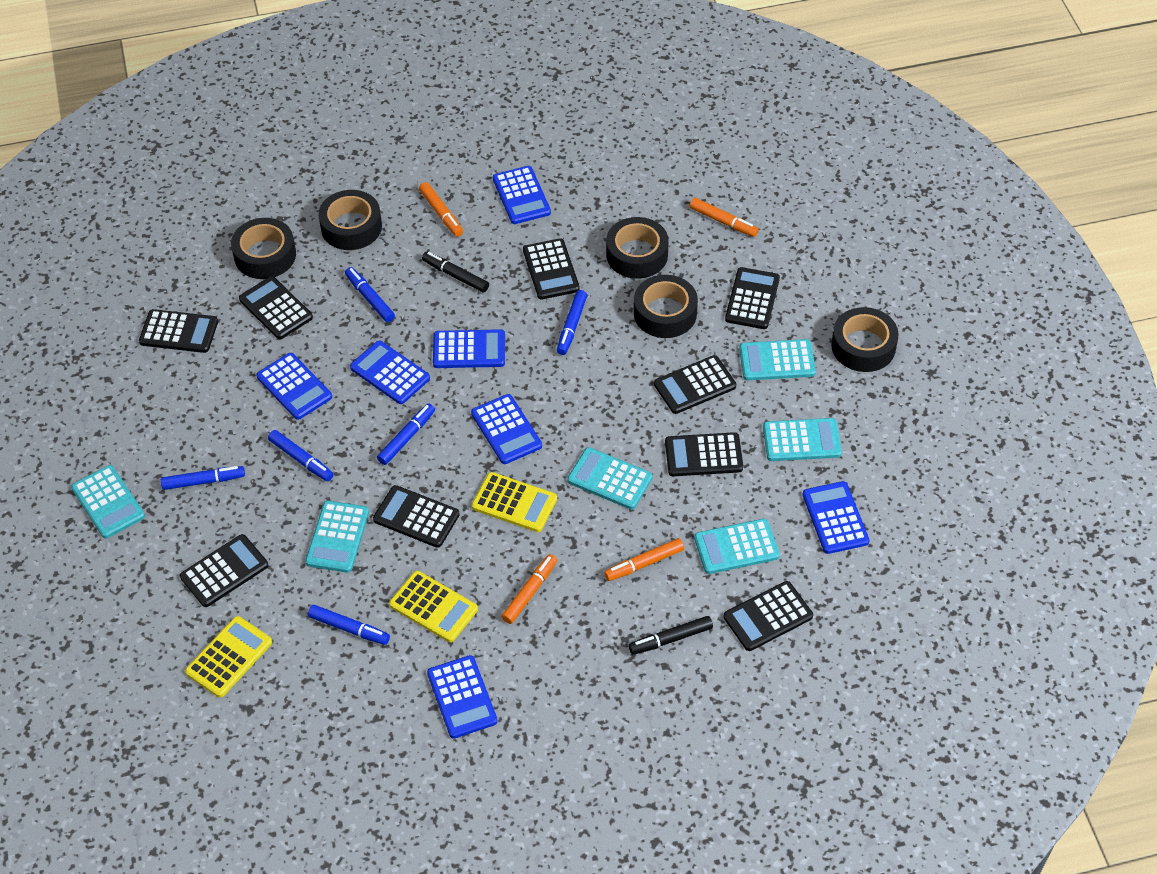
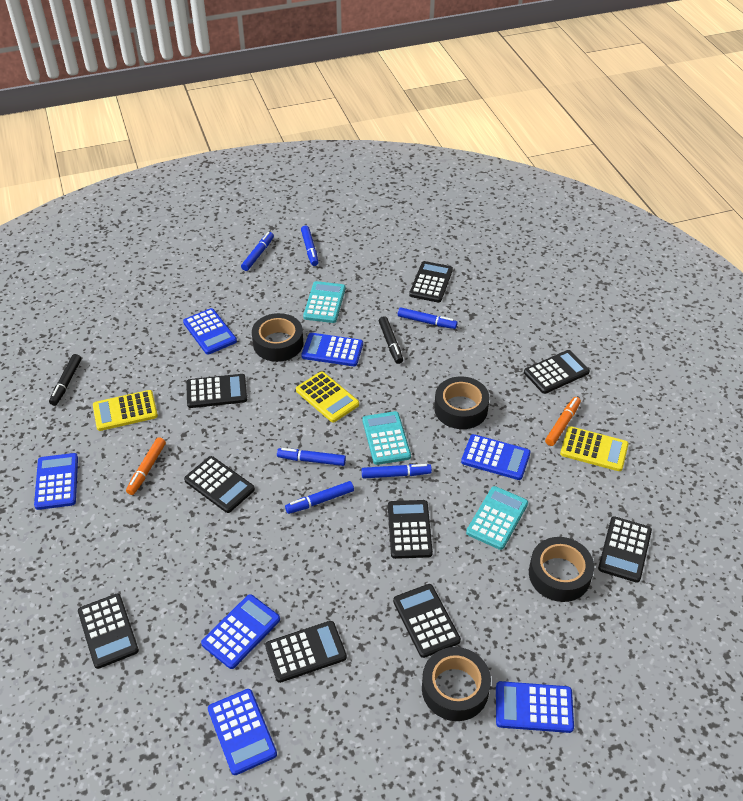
black tape: 5 -> 4
orange marker: 4 -> 2
turquoise calculator: 6 -> 3

